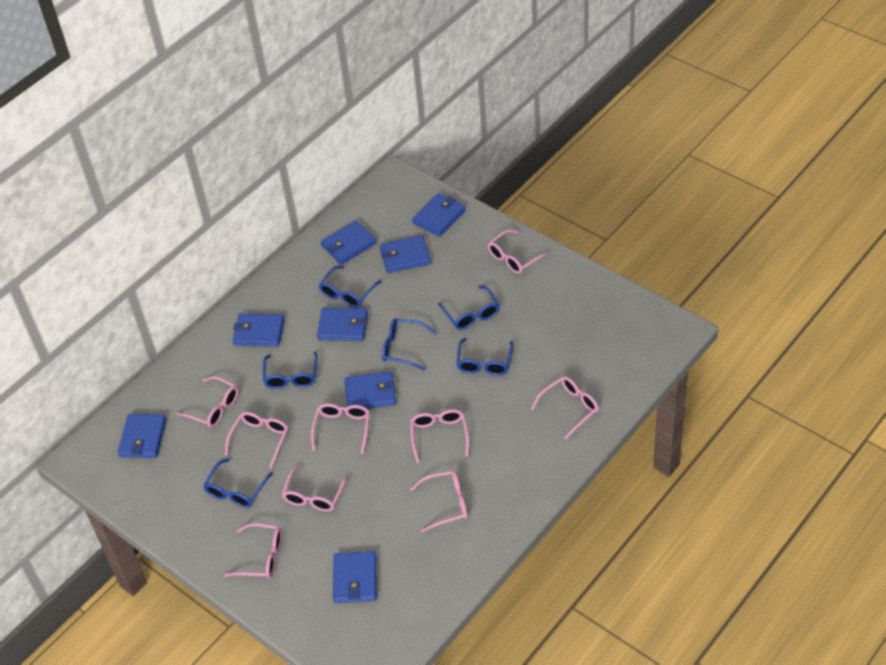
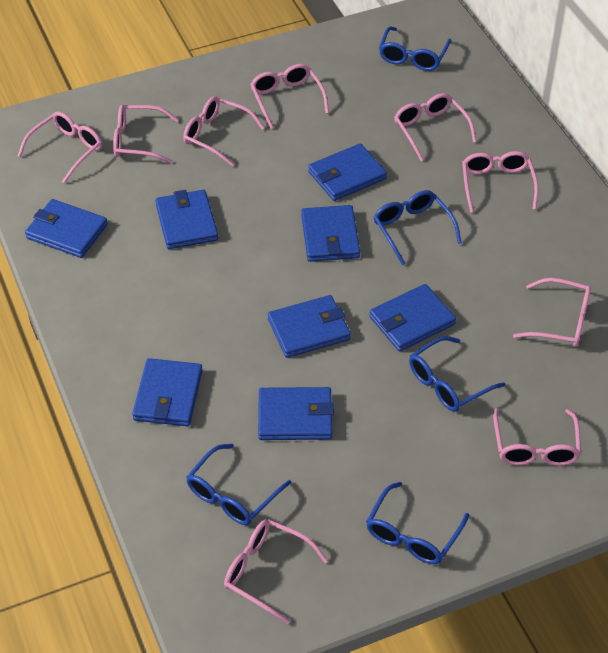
blue glasses: 6 -> 5

